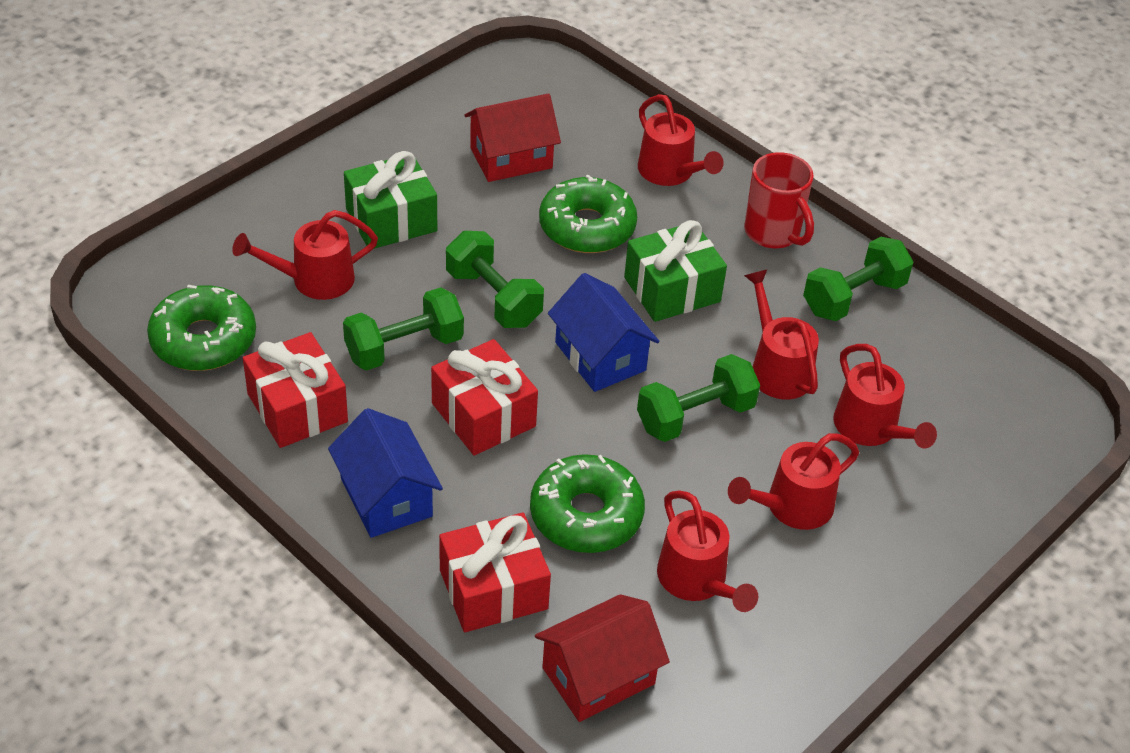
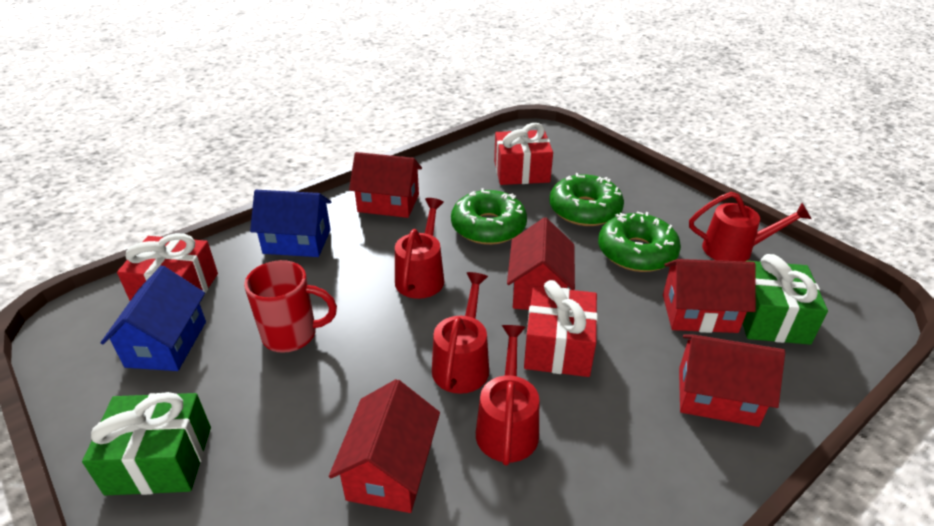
green dumbbell: 4 -> 0
red house: 2 -> 5
red watering can: 6 -> 4

